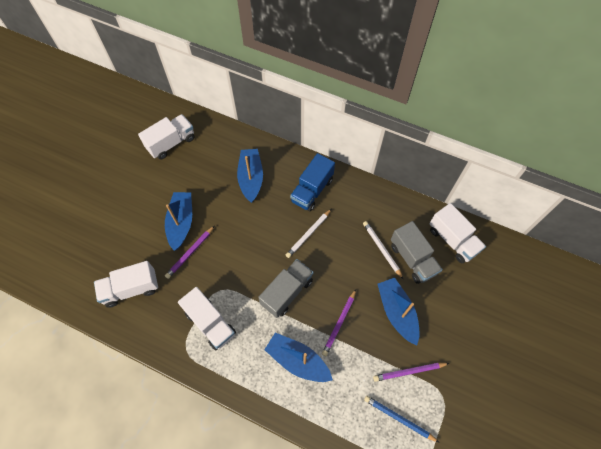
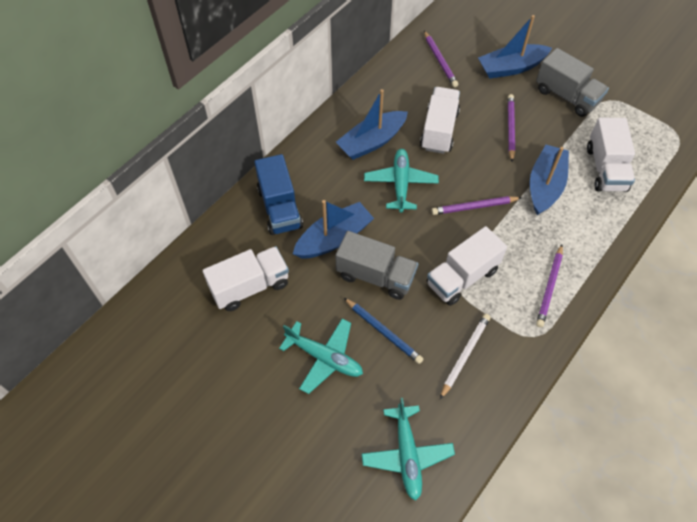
purple pencil: 3 -> 4
turquoise plane: 0 -> 3
white pencil: 2 -> 1

